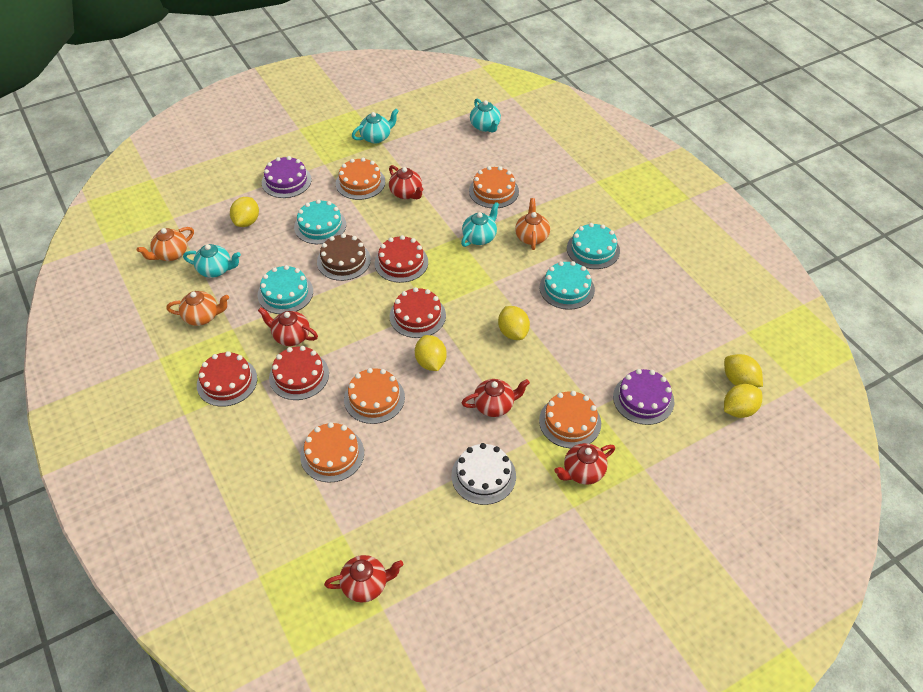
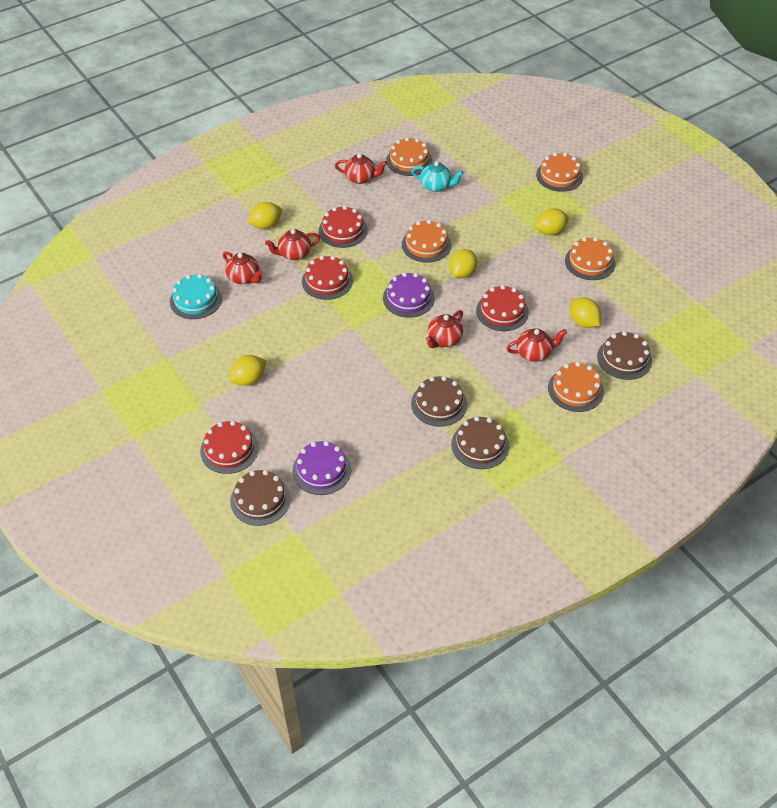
brown cake: 1 -> 4
orange teapot: 3 -> 0
turquoise cake: 4 -> 1
turquoise teapot: 4 -> 1
white cake: 1 -> 0

